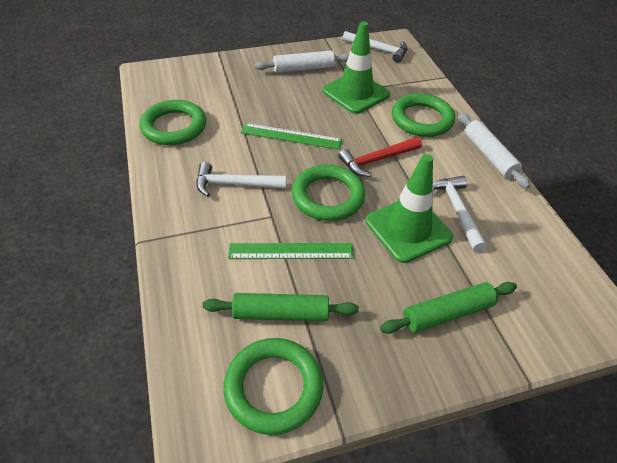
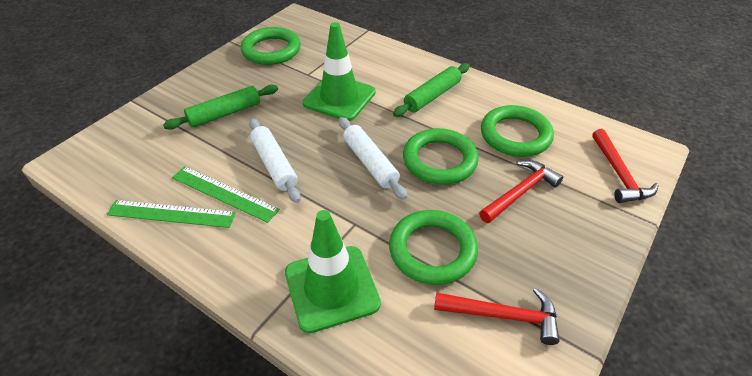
red hammer: 1 -> 3
white hammer: 3 -> 0

